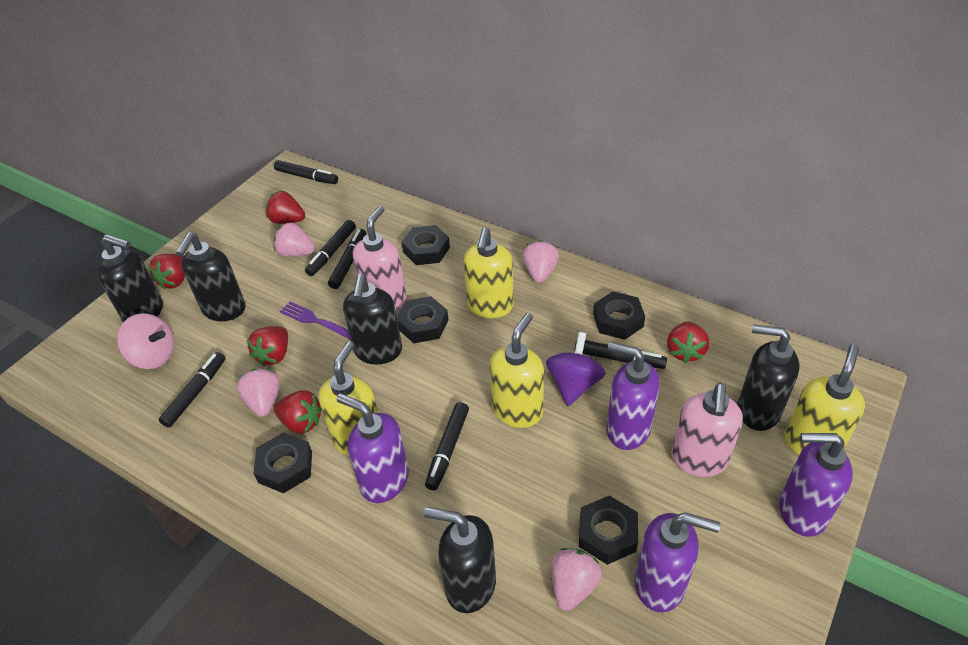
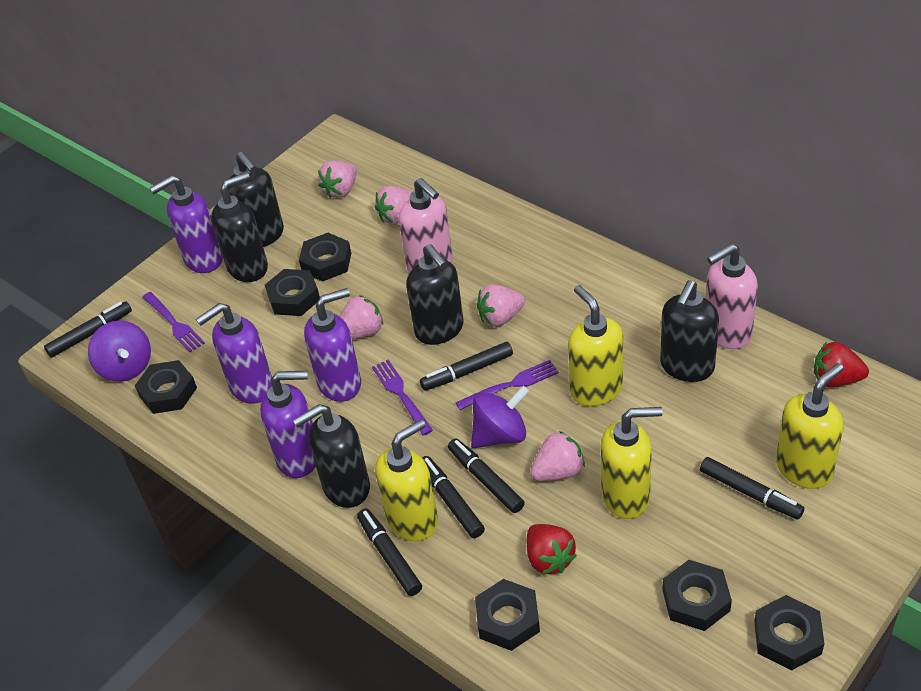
black nut: 5 -> 6
pink spinning top: 1 -> 0
pink strawberry: 4 -> 5
purple fork: 1 -> 3
purple spinning top: 1 -> 2
red strawberry: 5 -> 2

